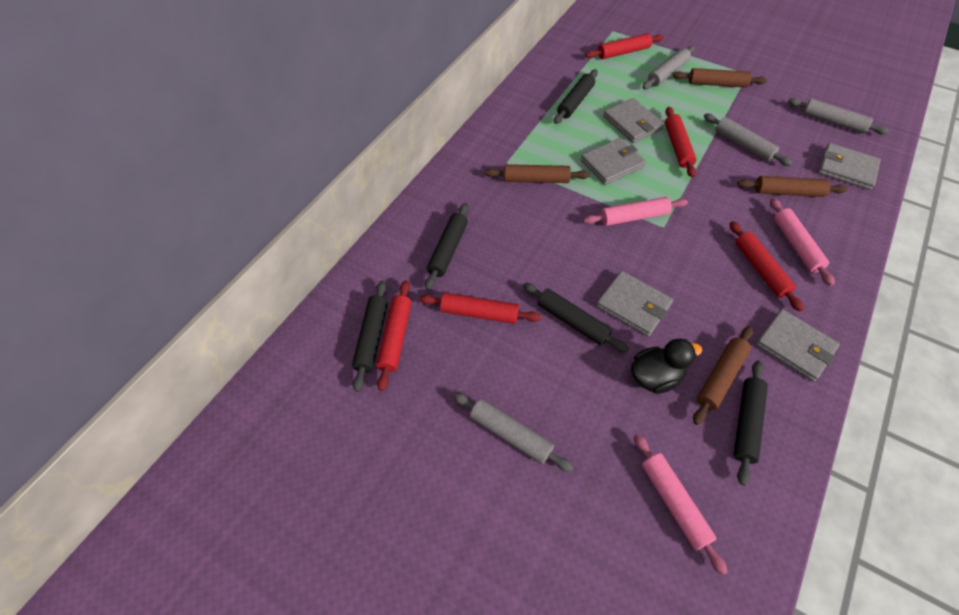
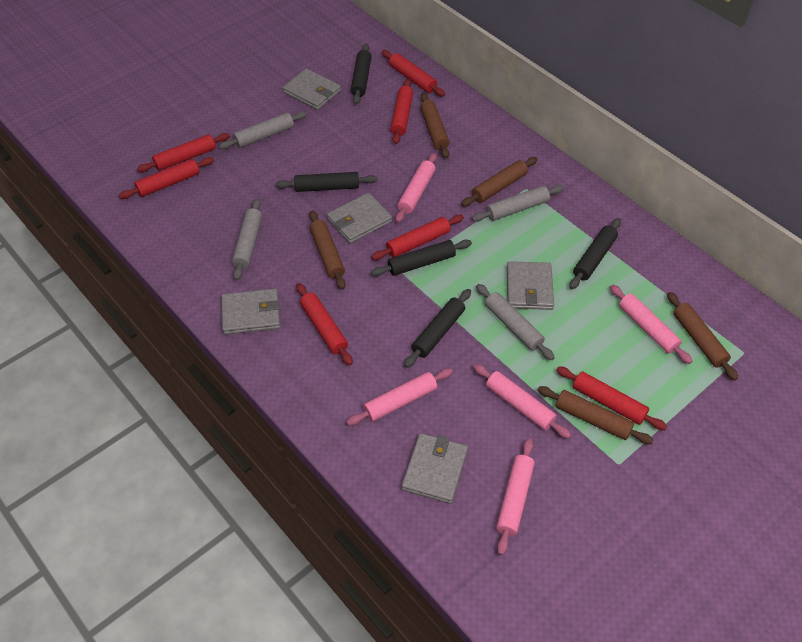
black duck: 1 -> 0
brown rolling pin: 4 -> 5
pink rolling pin: 3 -> 5
red rolling pin: 5 -> 7

